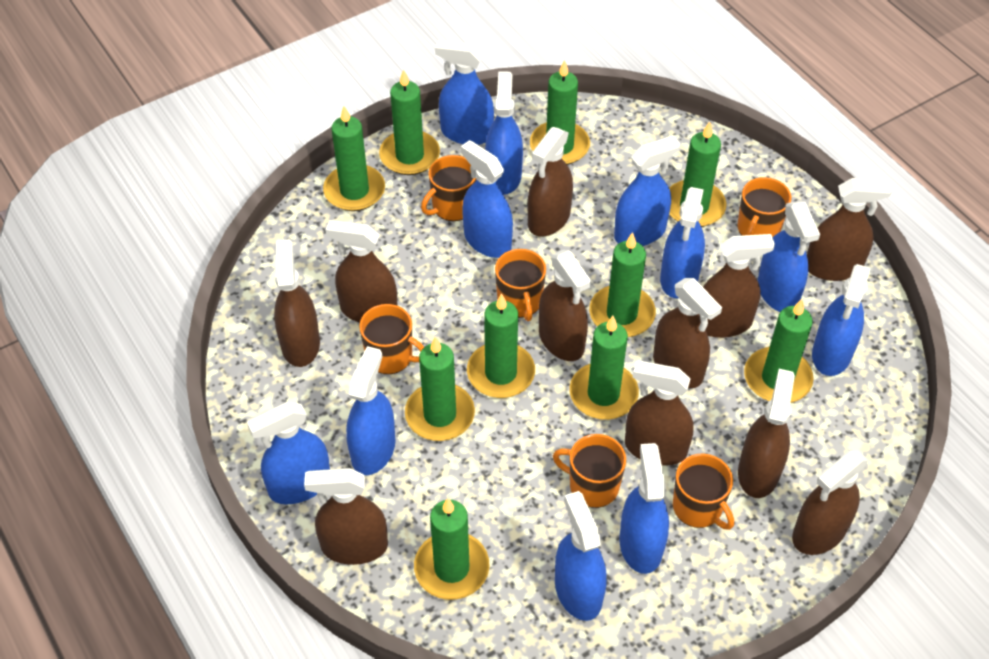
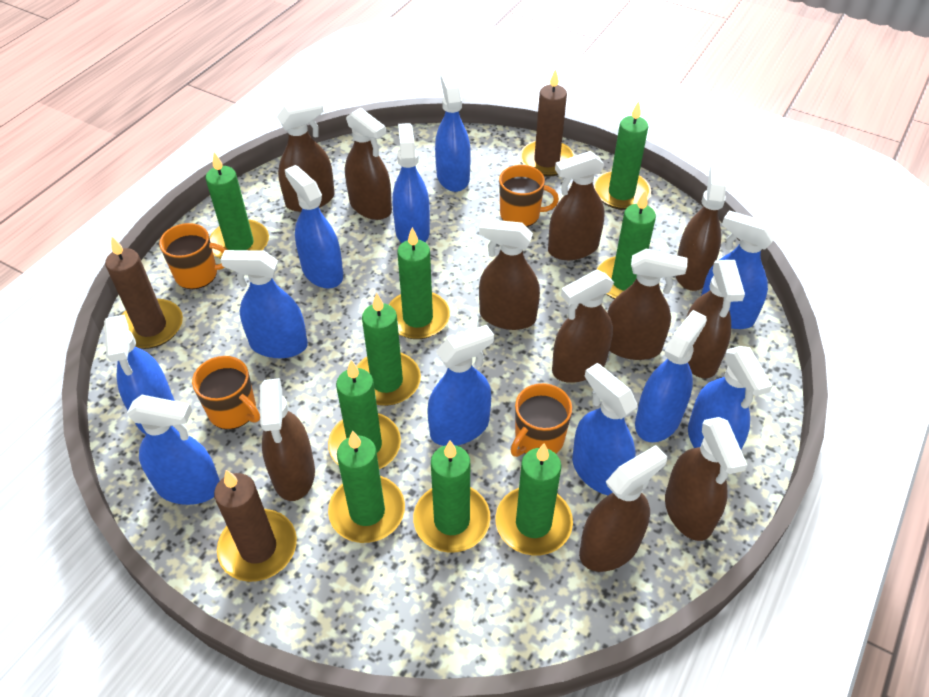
brown candle: 0 -> 3
green candle: 10 -> 9
orange mug: 6 -> 4

